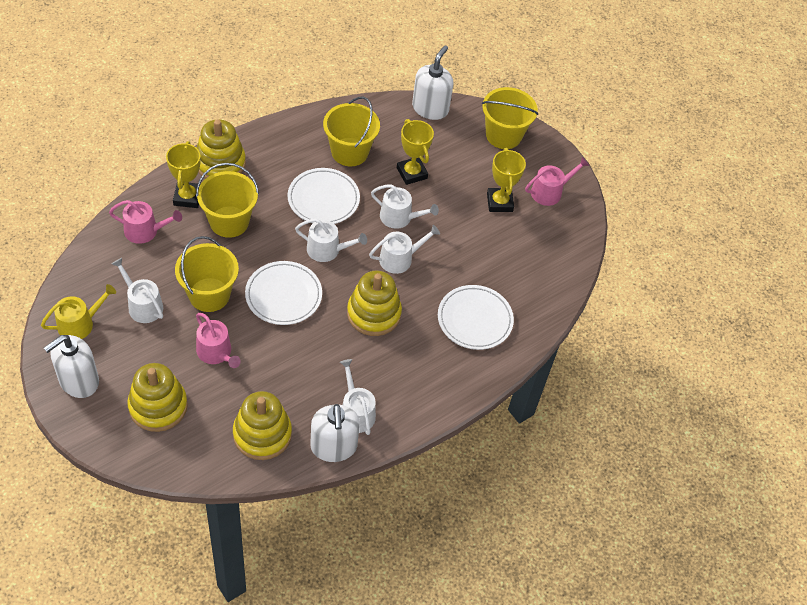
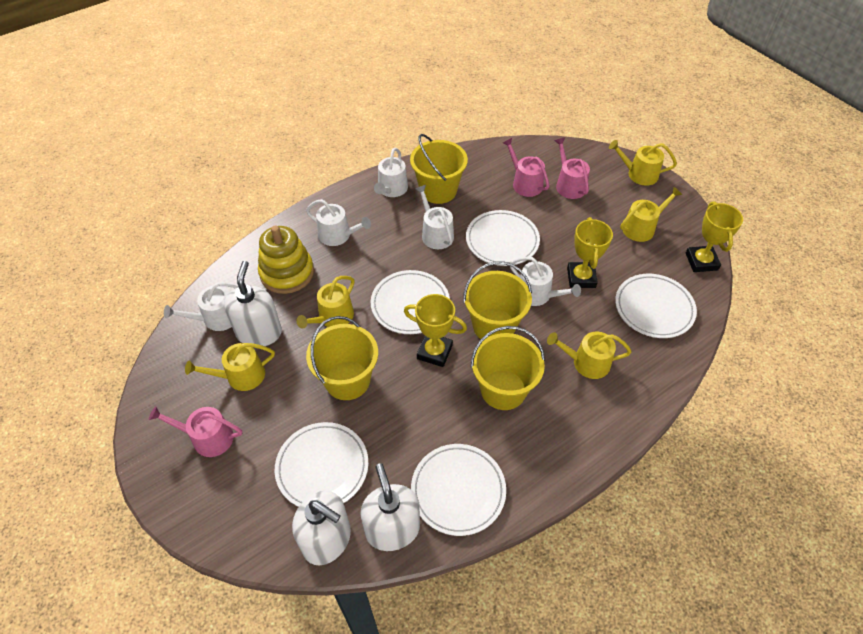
white plate: 3 -> 5
yellow stacking toy: 4 -> 1
yellow watering can: 1 -> 5

